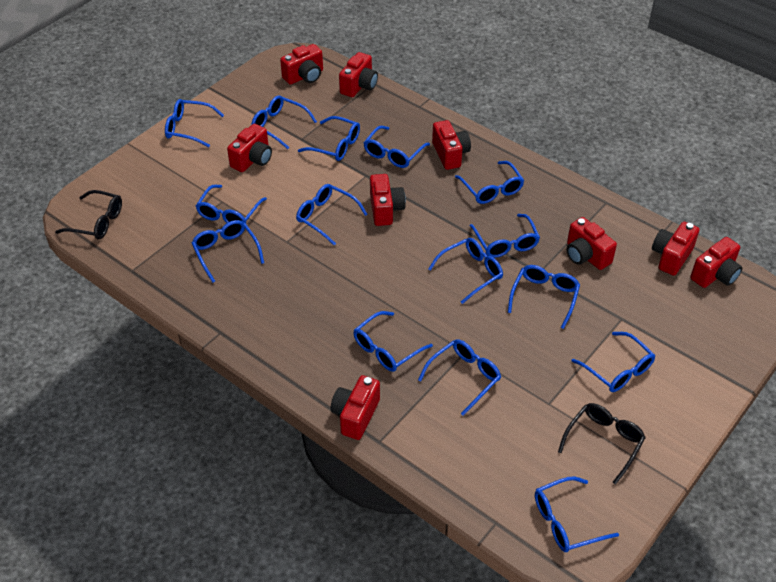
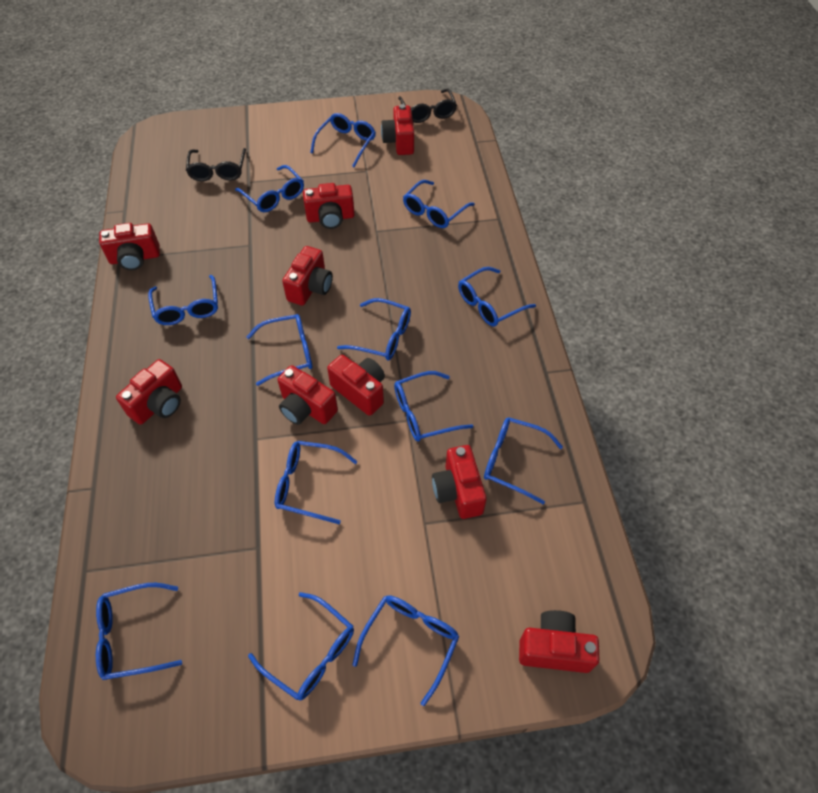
blue glasses: 15 -> 13

